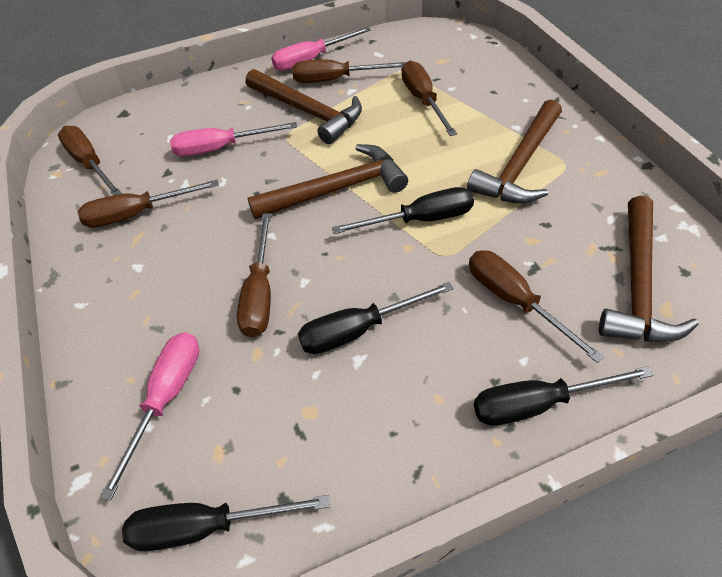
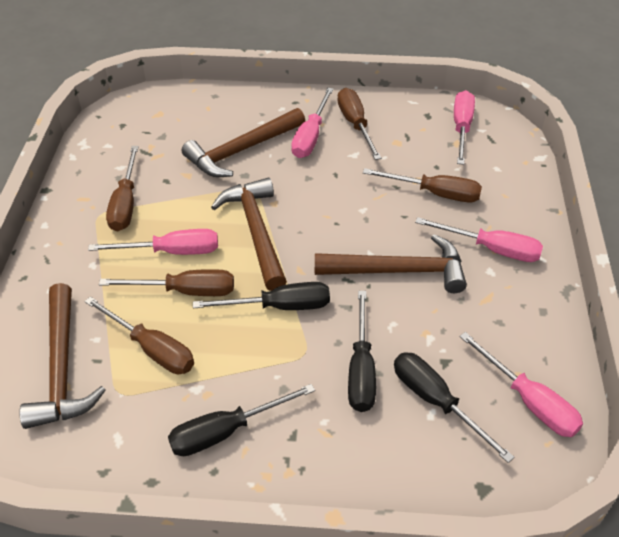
brown screwdriver: 6 -> 5
pink screwdriver: 3 -> 5

